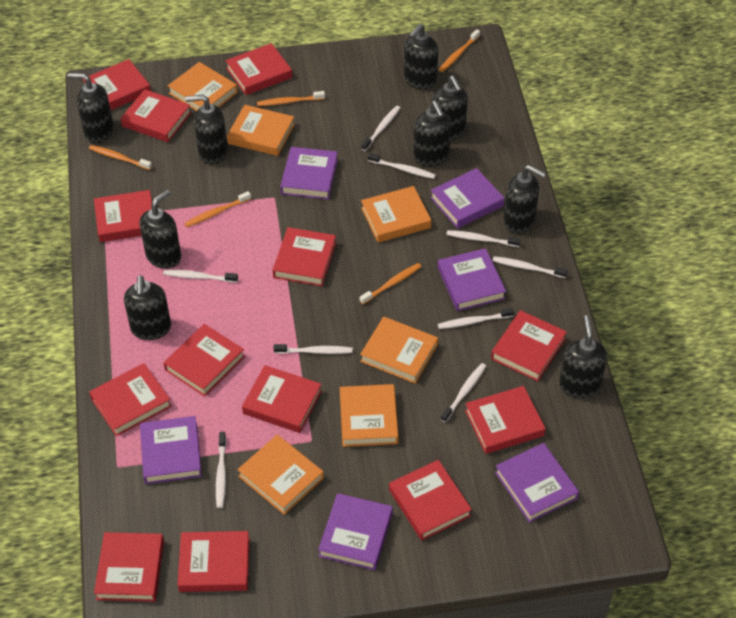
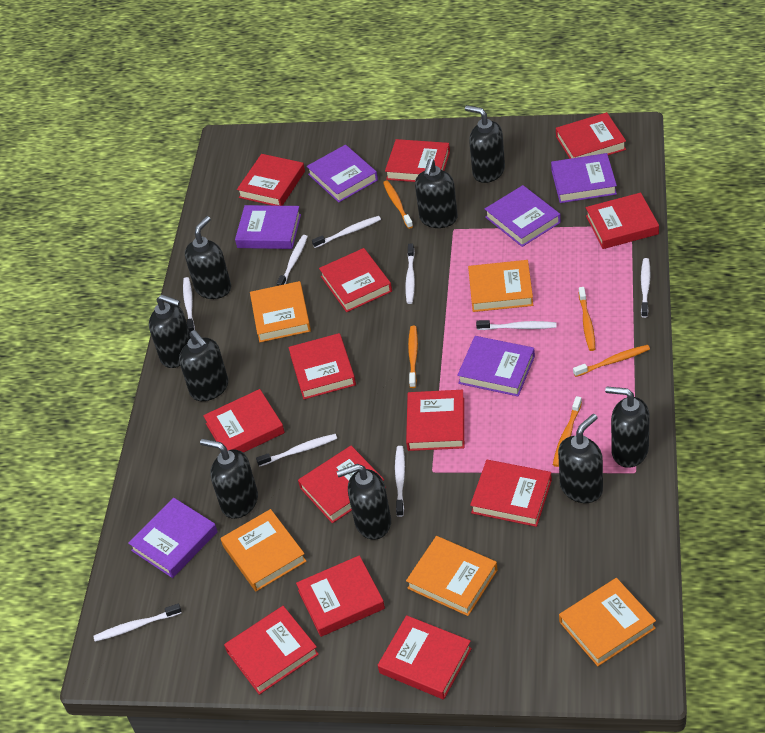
orange book: 6 -> 5

